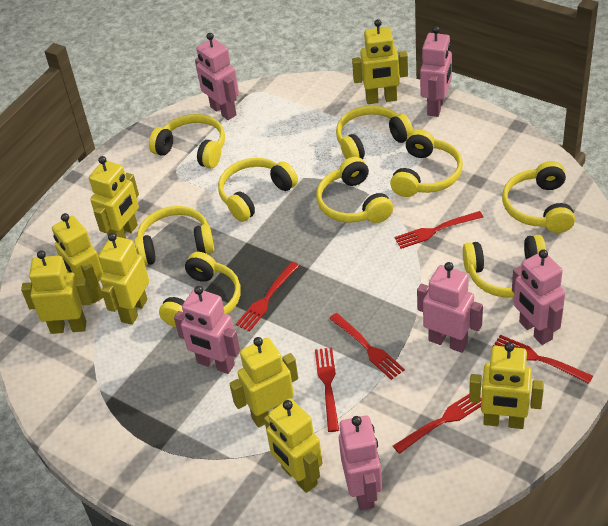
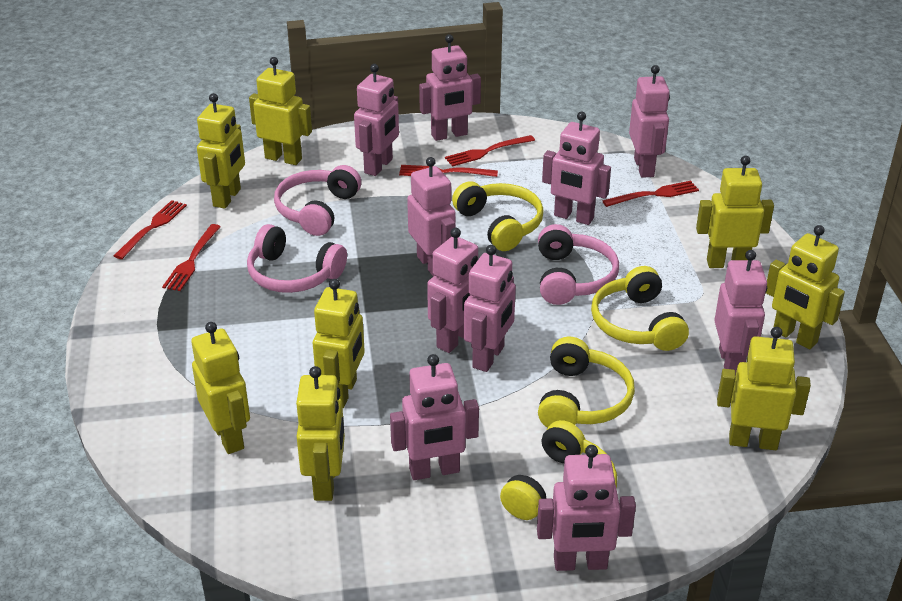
pink headphones: 0 -> 3
pink robot: 6 -> 10
red fork: 6 -> 5
yellow headphones: 9 -> 4

